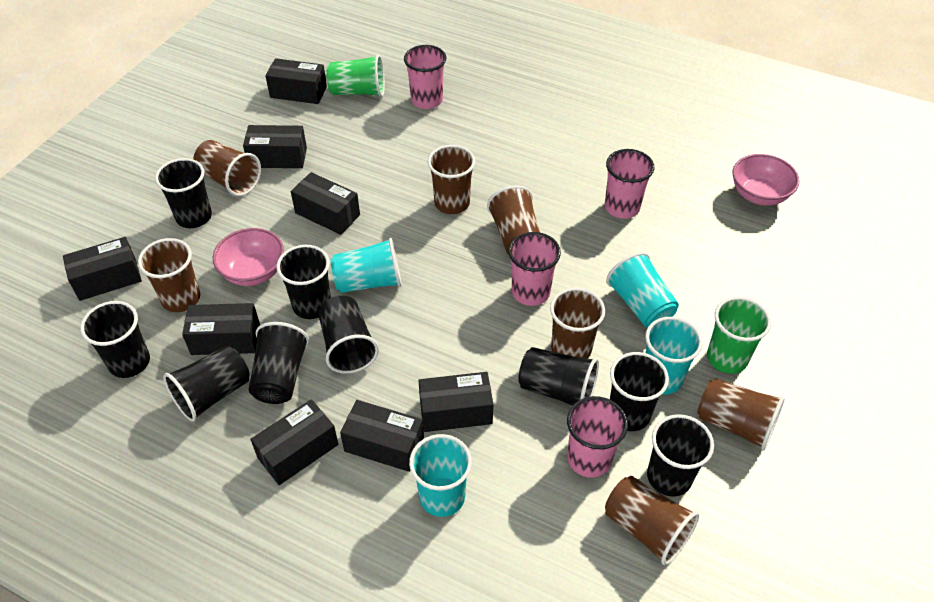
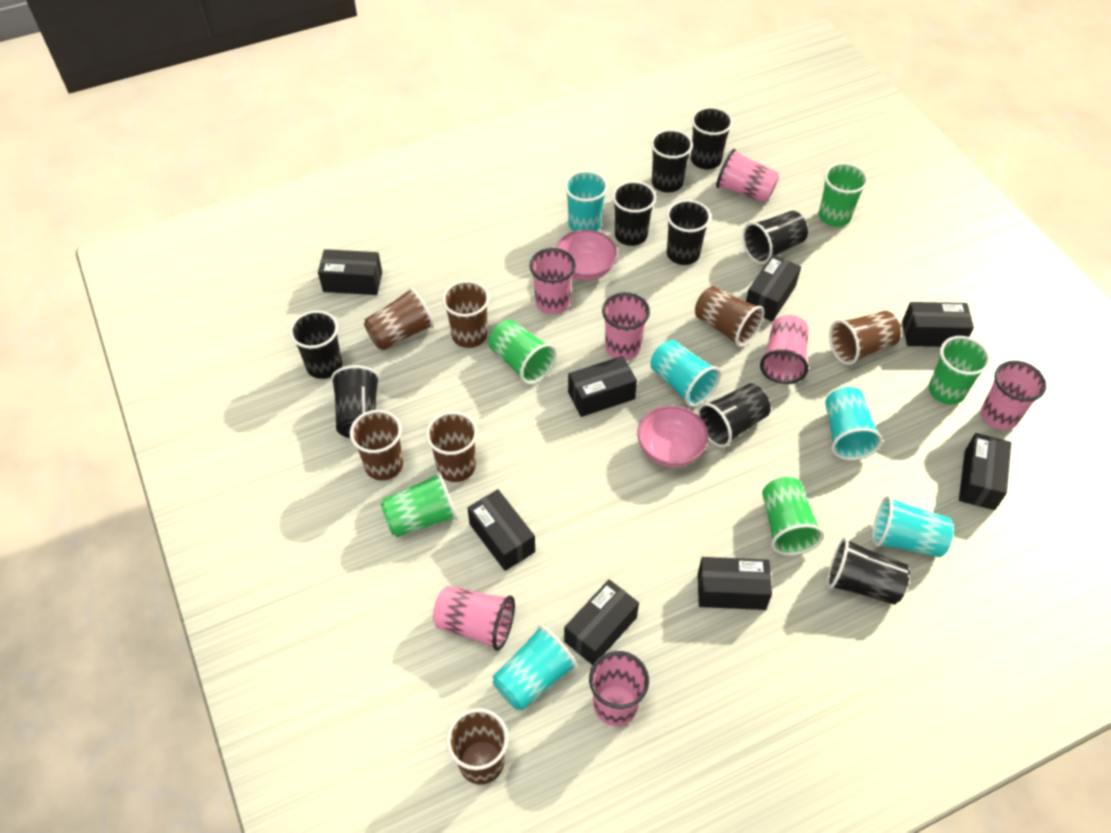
green cup: 2 -> 5
pink cup: 4 -> 7
turquoise cup: 4 -> 5

